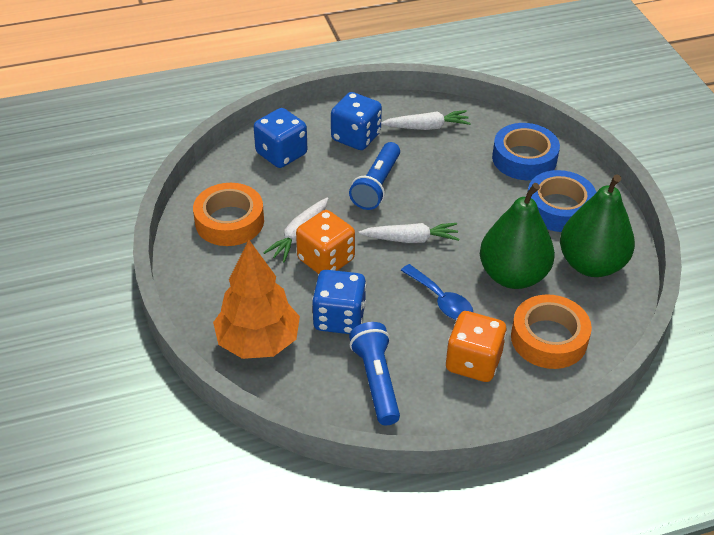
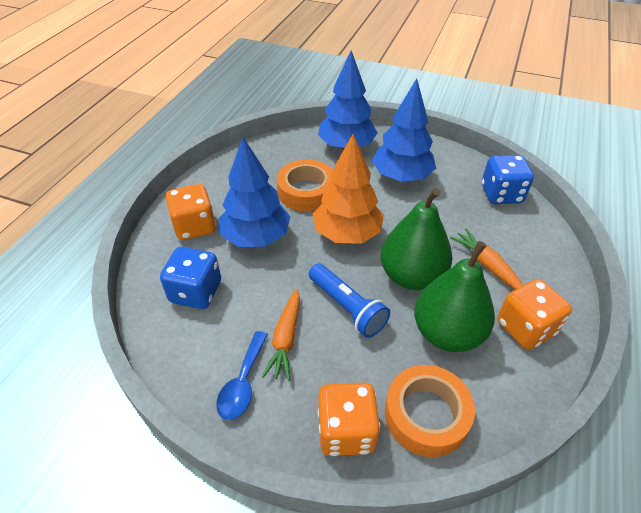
blue dice: 3 -> 2
blue flashlight: 2 -> 1
blue tape: 2 -> 0
blue tree: 0 -> 3
orange carrot: 0 -> 2
orange dice: 2 -> 3
white carrot: 3 -> 0

